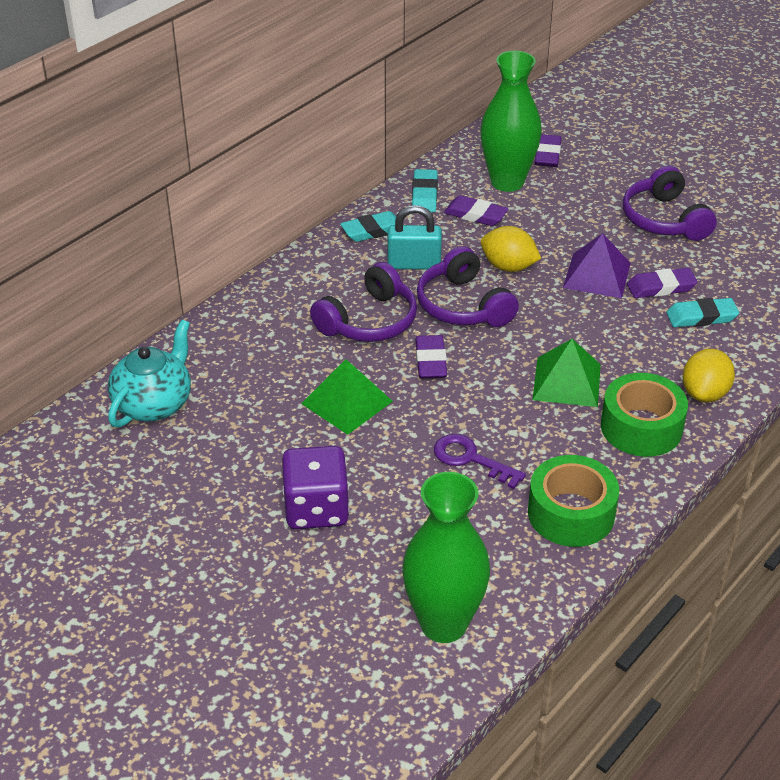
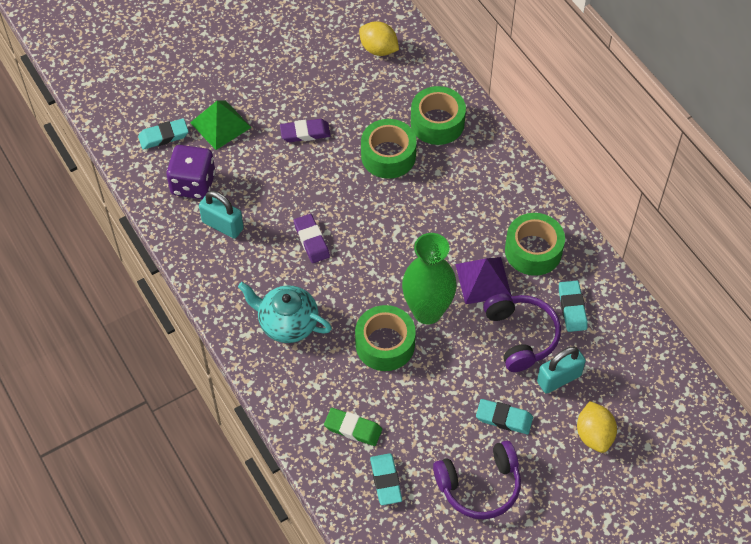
green eraser: 0 -> 1
green pyramid: 2 -> 1
green tape: 2 -> 4
green vase: 2 -> 1
purple eraser: 4 -> 2
purple headphones: 3 -> 2
purple key: 1 -> 0
turquoise eraser: 3 -> 4
turquoise padlock: 1 -> 2

